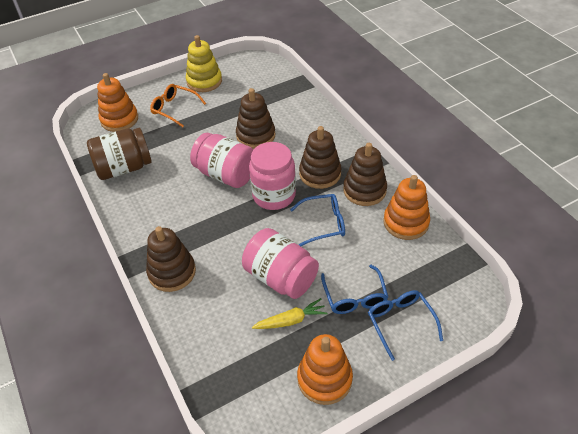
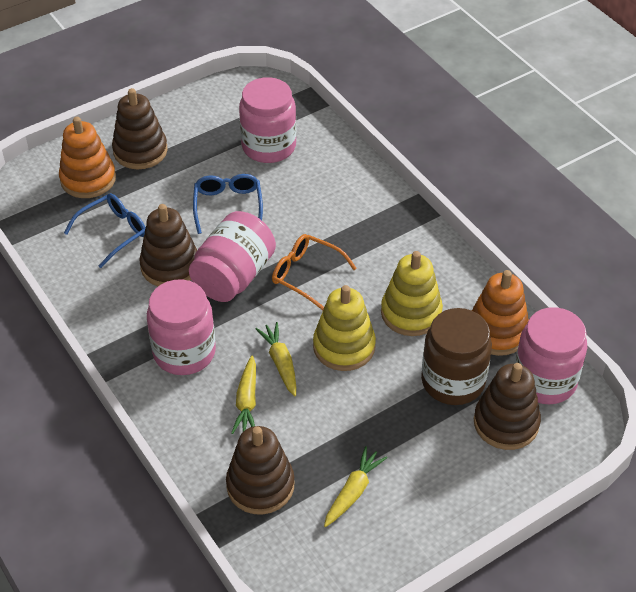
blue glasses: 3 -> 2
orange stacking toy: 3 -> 2
pink jar: 3 -> 4
yellow carrot: 1 -> 3
yellow stacking toy: 1 -> 2

